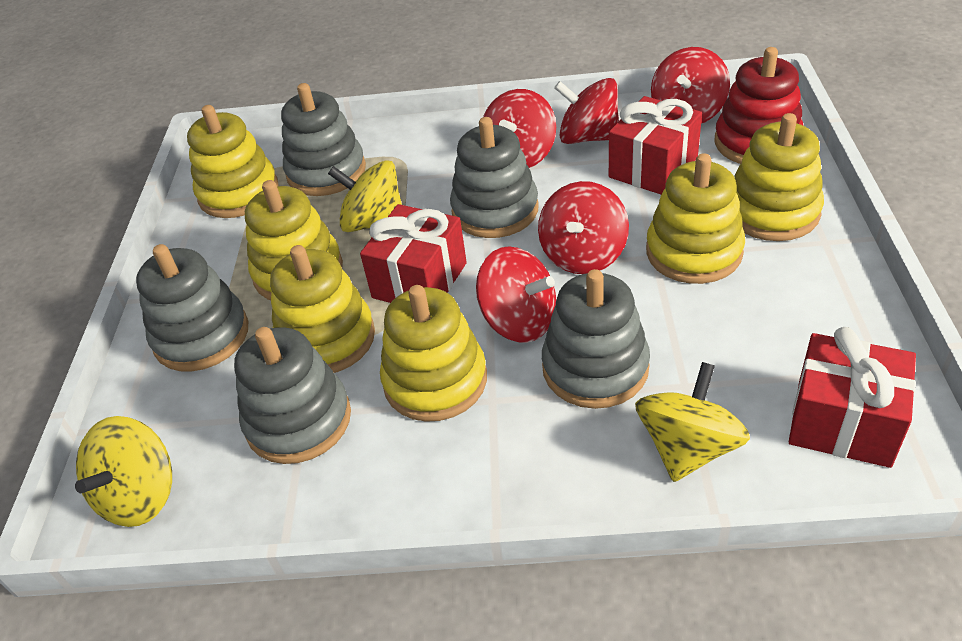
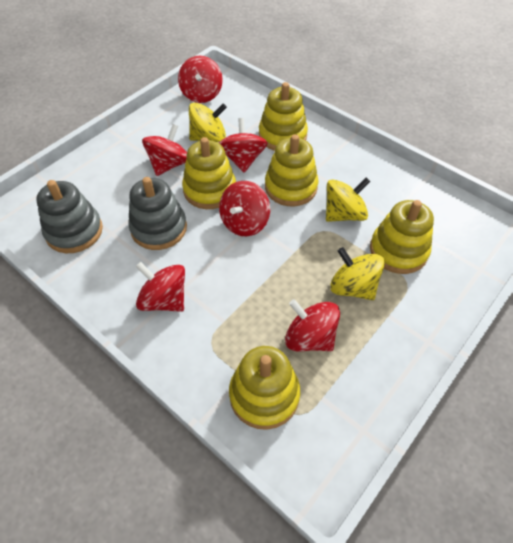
grey stacking toy: 5 -> 2
red gift: 3 -> 0
red spinning top: 5 -> 6
red stacking toy: 1 -> 0
yellow stacking toy: 6 -> 5

